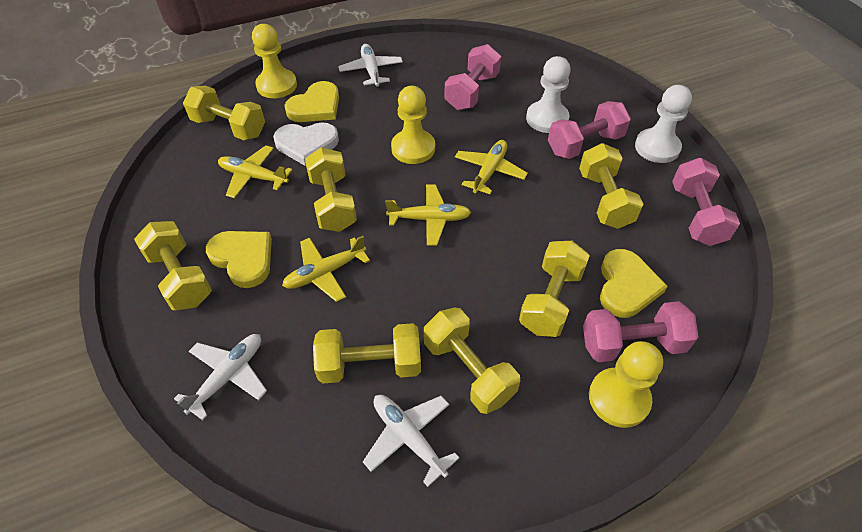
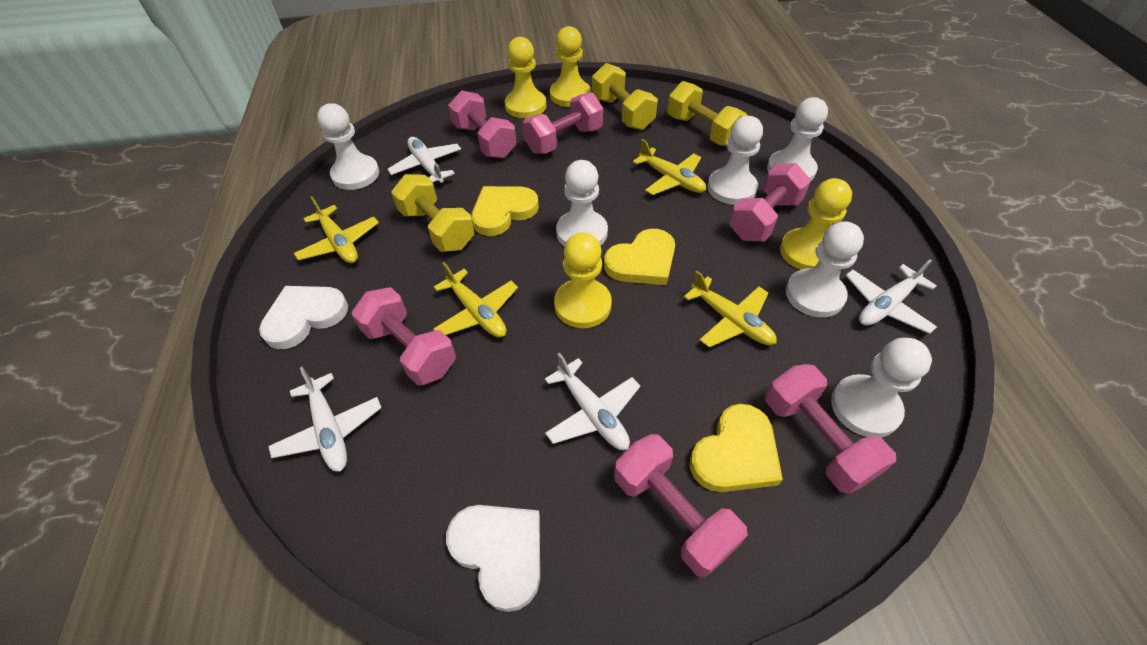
pink dumbbell: 4 -> 6
white heart: 1 -> 2
white pawn: 2 -> 6
white plane: 3 -> 4
yellow dumbbell: 7 -> 3
yellow pawn: 3 -> 4

